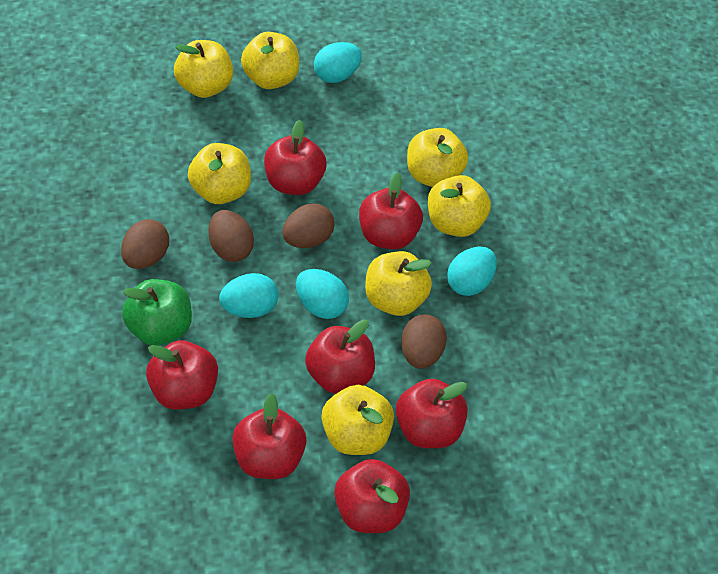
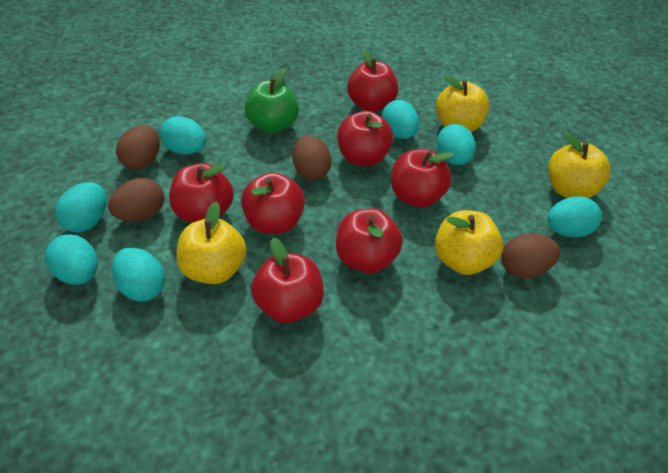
turquoise egg: 4 -> 7
yellow apple: 7 -> 4

